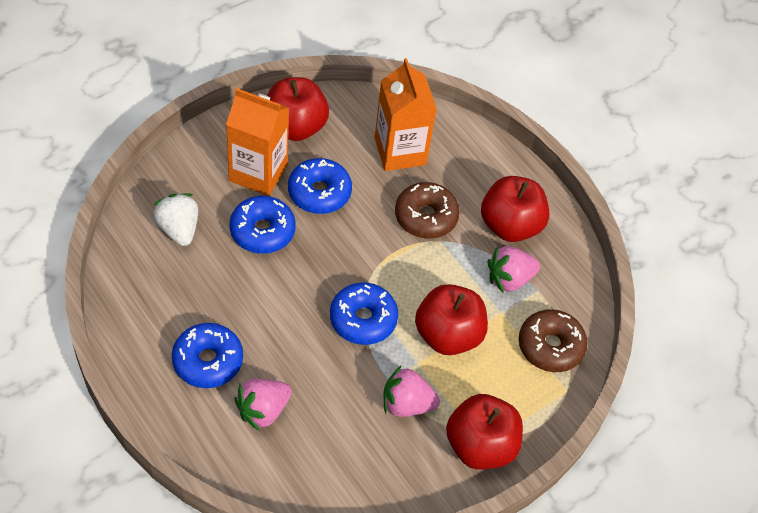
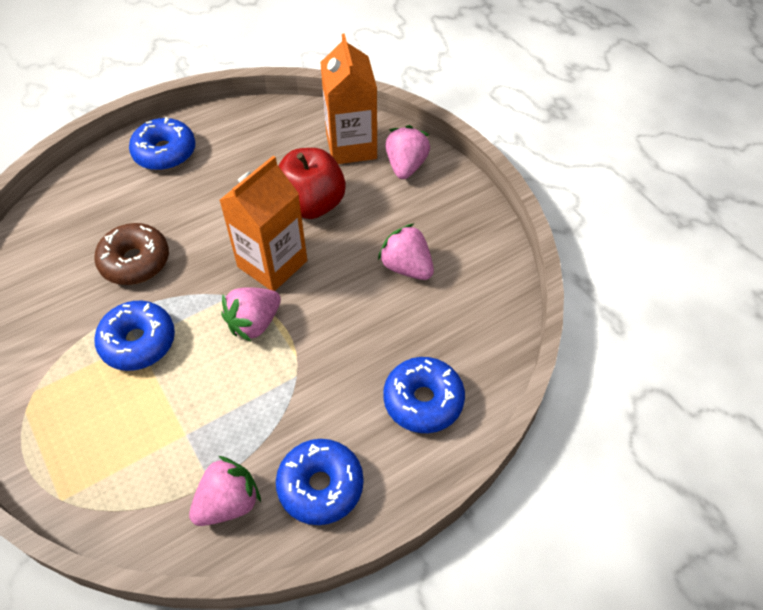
brown donut: 2 -> 1
pink strawberry: 3 -> 4
red apple: 4 -> 1
white strawberry: 1 -> 0

